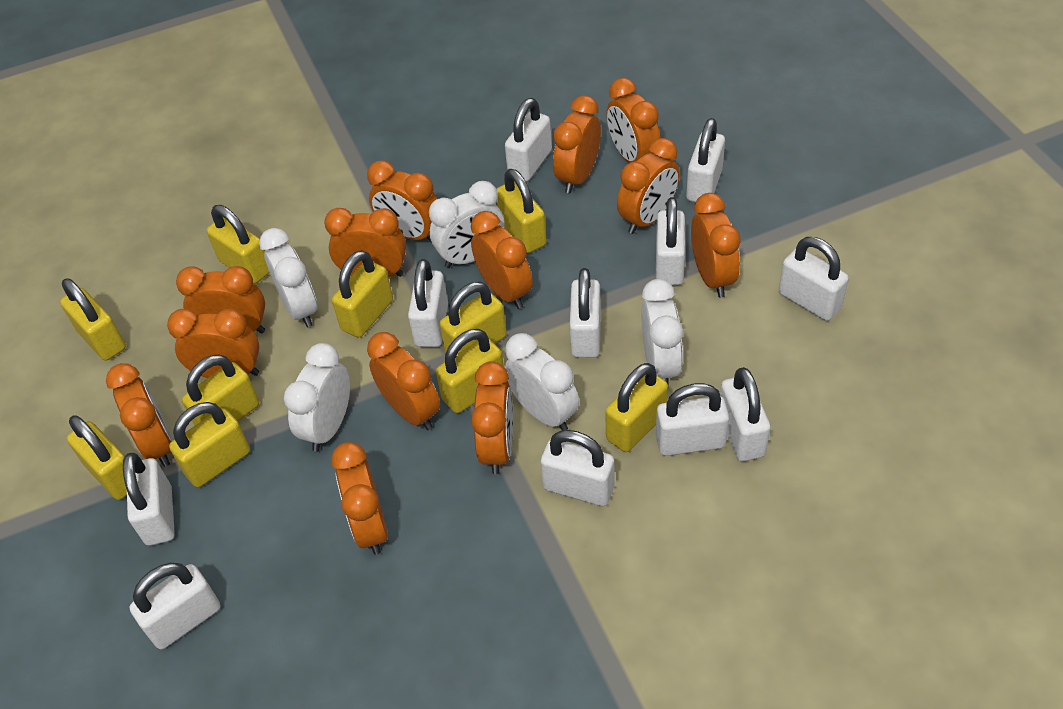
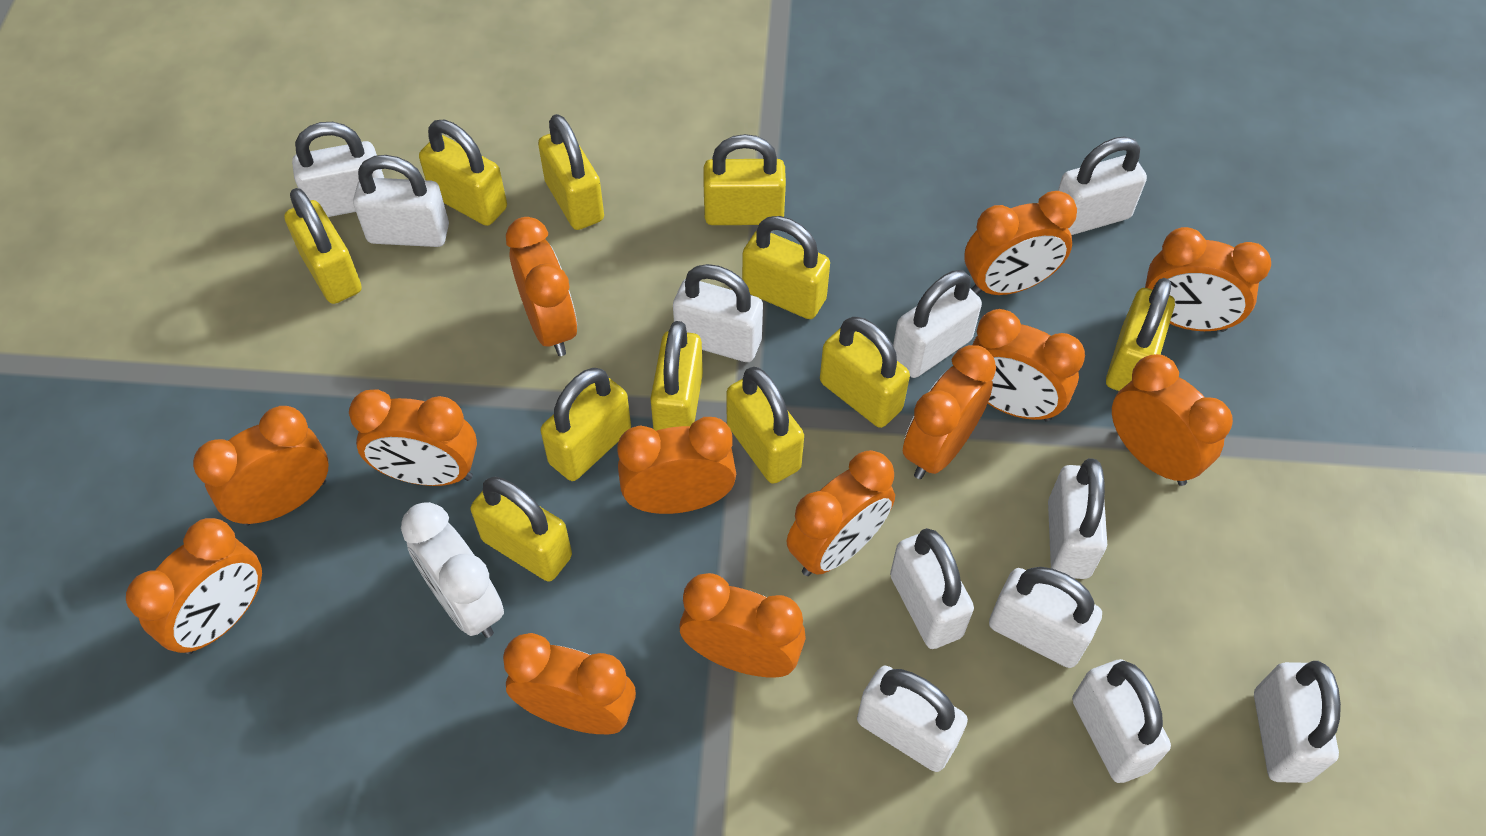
white clock: 5 -> 1
yellow padlock: 10 -> 11

